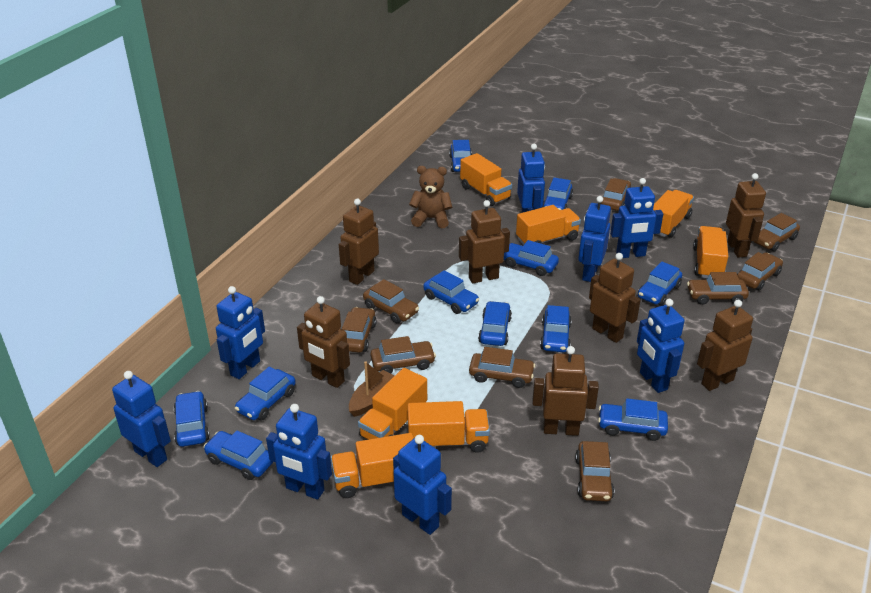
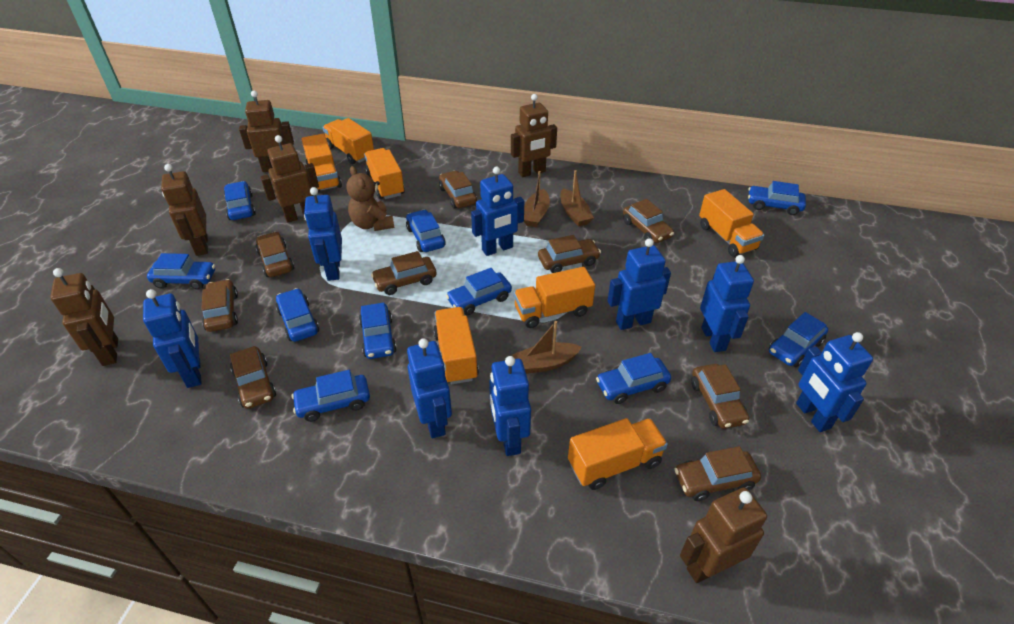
blue car: 11 -> 10
brown boat: 1 -> 3
brown robot: 7 -> 6

